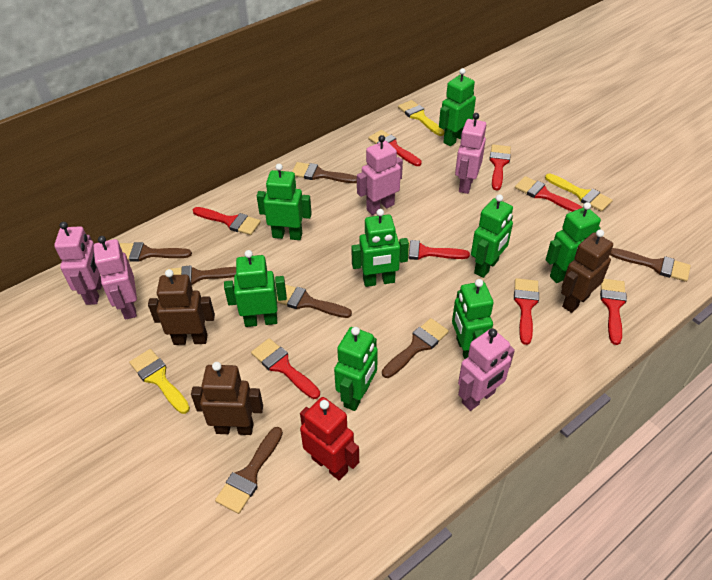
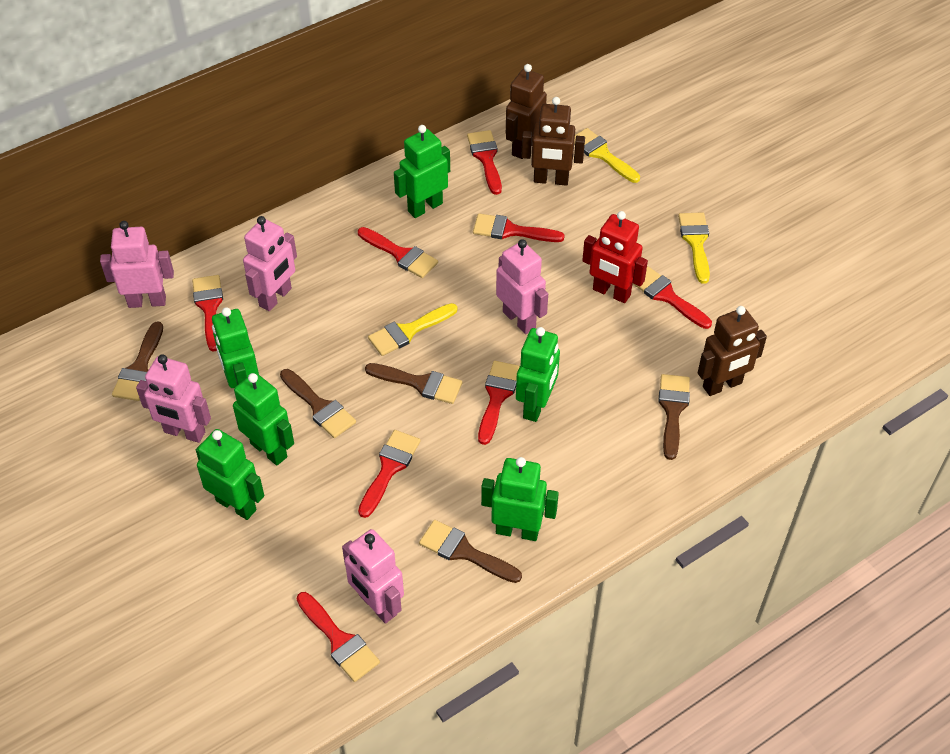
brown brush: 7 -> 5
green robot: 8 -> 6

